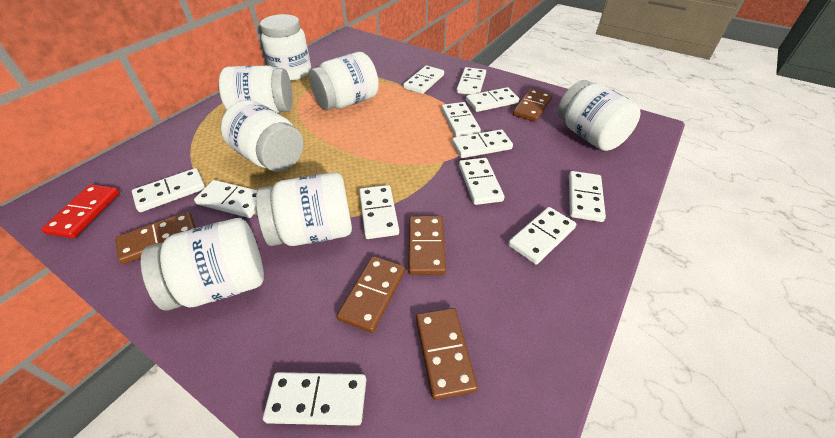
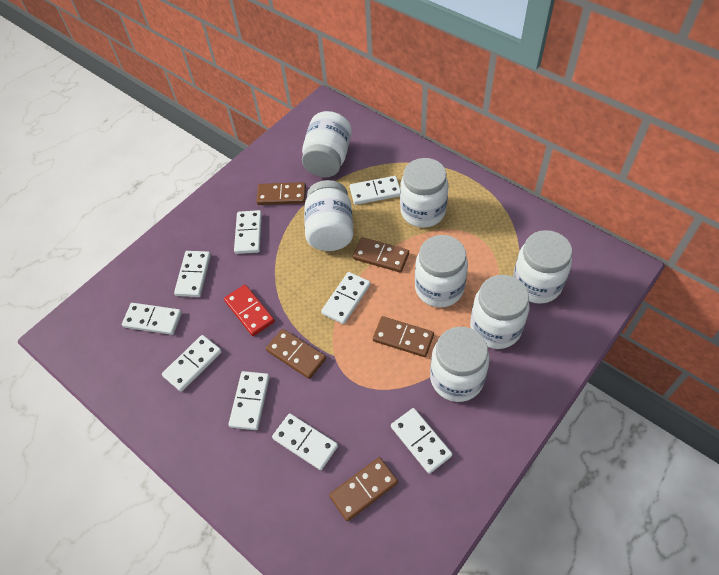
white domino: 12 -> 9

